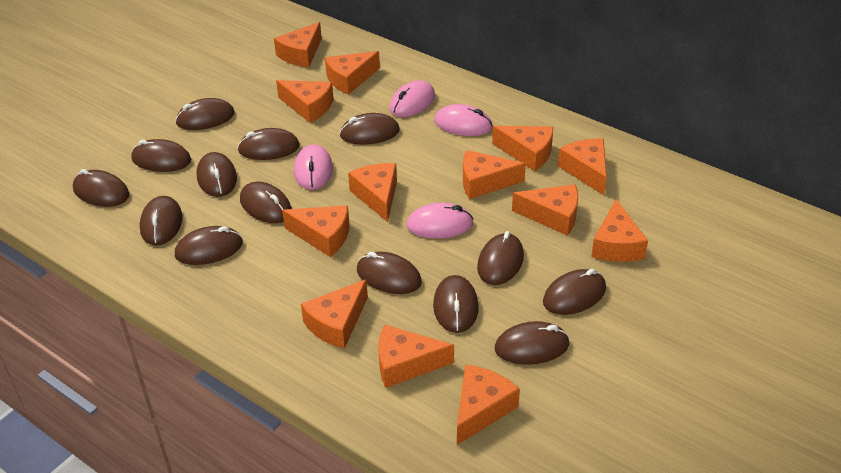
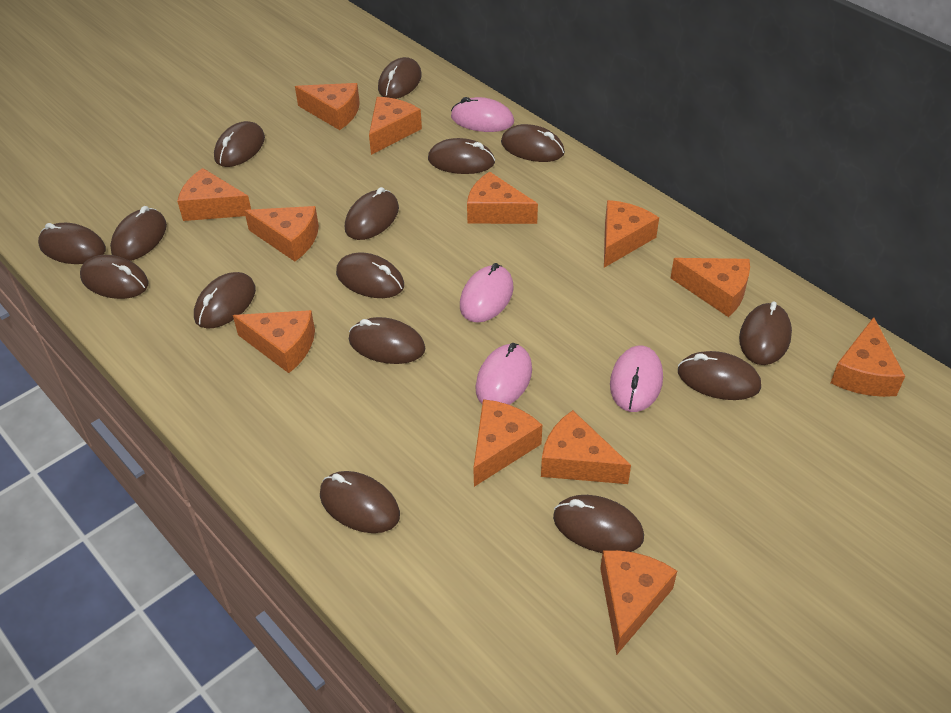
brown mouse: 14 -> 15
orange cheese: 13 -> 12

